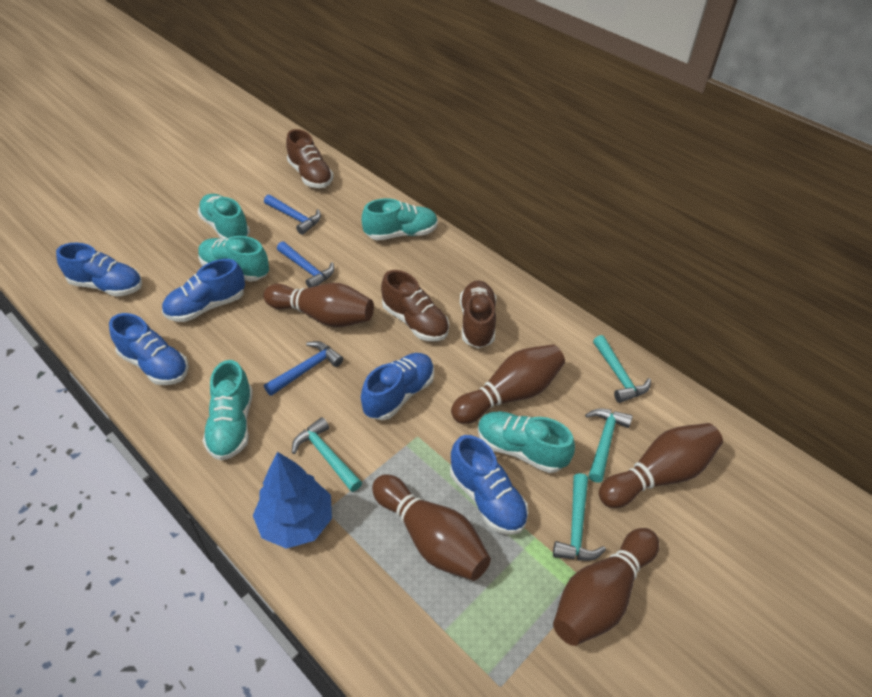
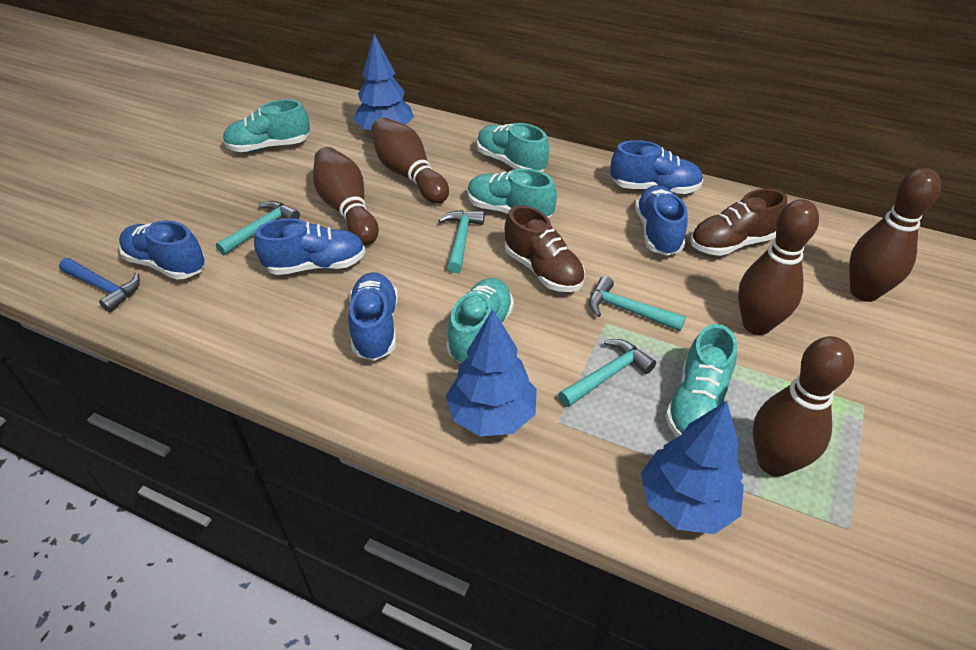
blue hammer: 3 -> 1
blue tree: 1 -> 3
brown shoe: 3 -> 2

